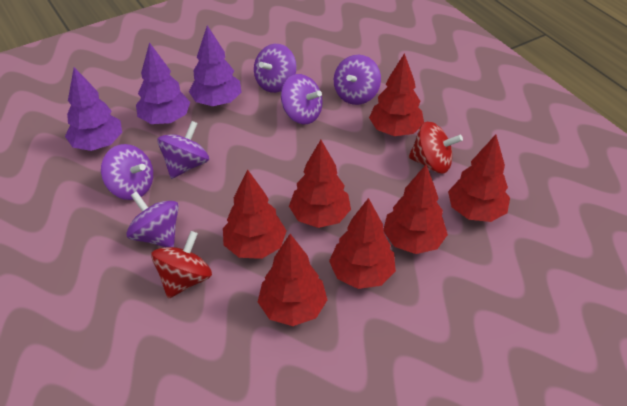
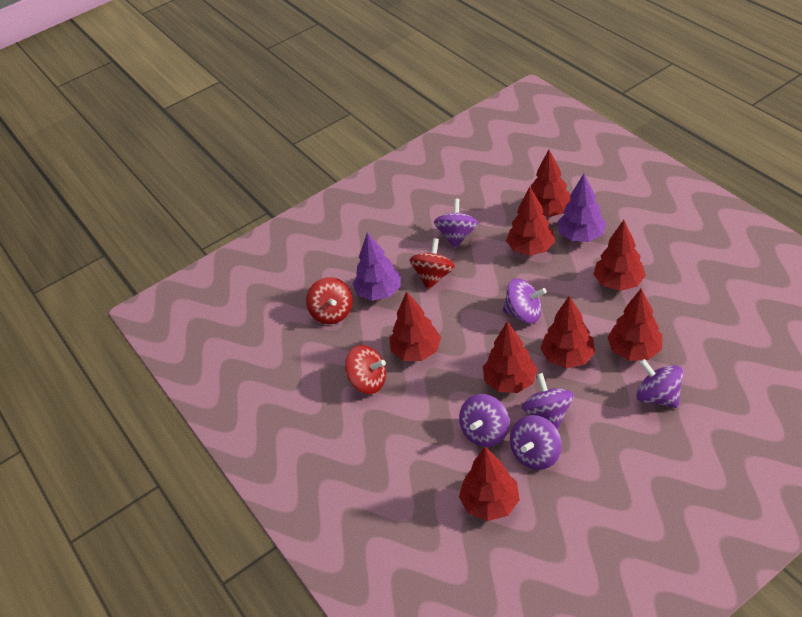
purple tree: 3 -> 2
red spinning top: 2 -> 3
red tree: 7 -> 8

